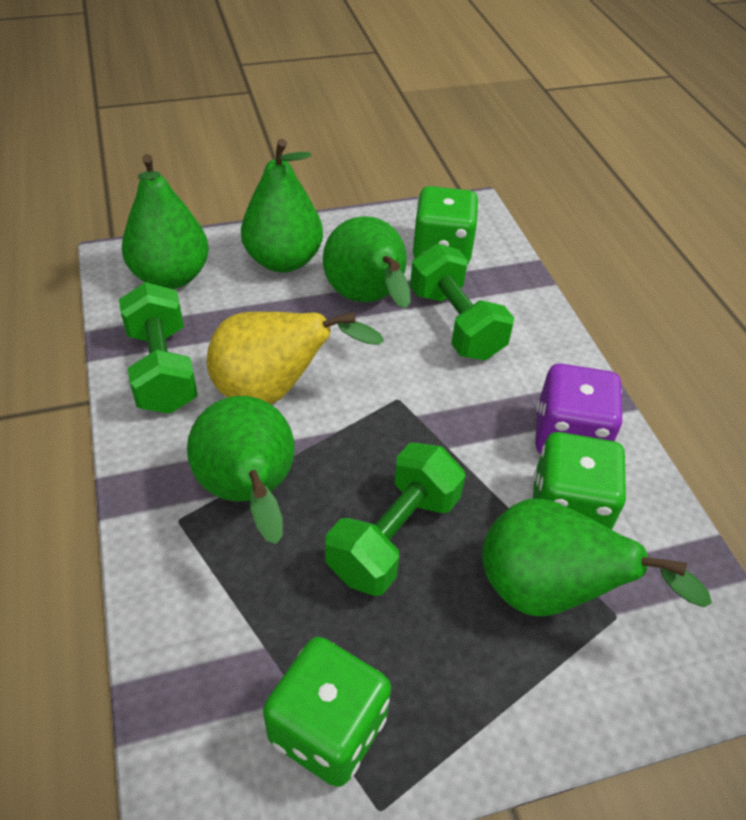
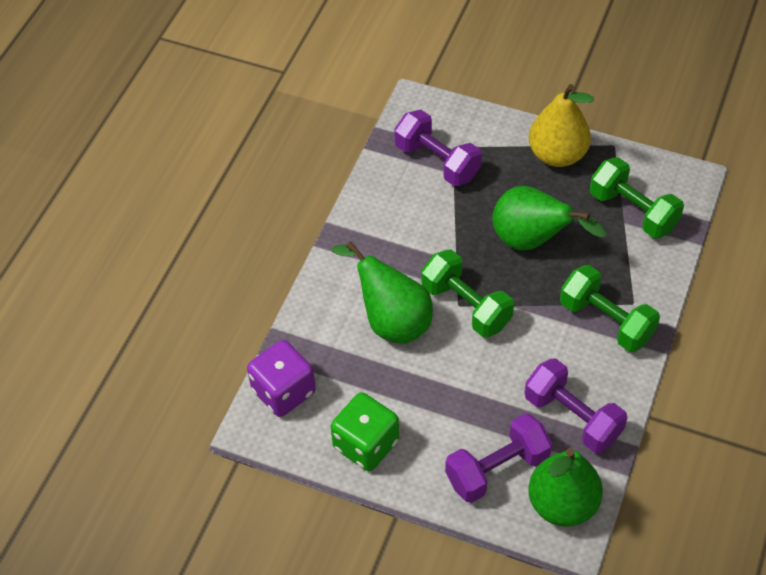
green dice: 3 -> 1
green pear: 5 -> 3
purple dumbbell: 0 -> 3

